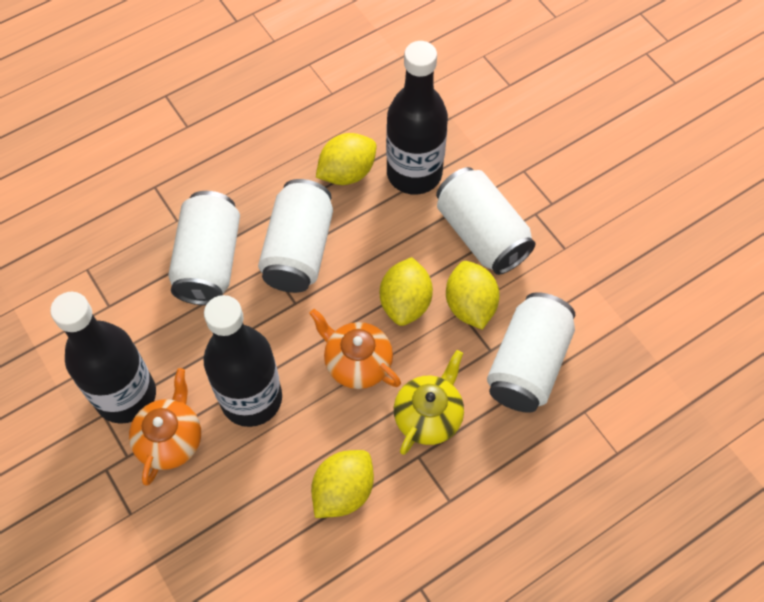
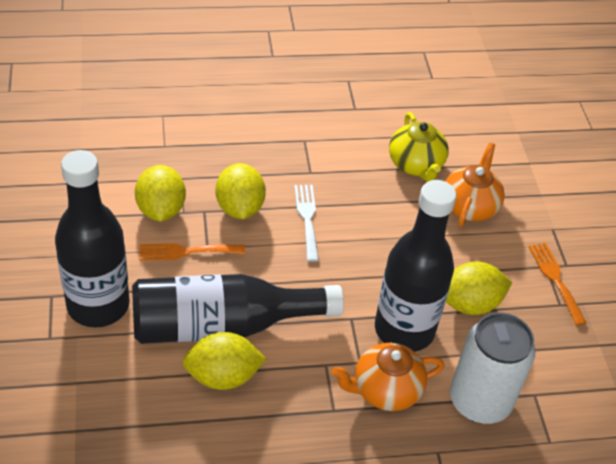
orange fork: 0 -> 2
white can: 4 -> 1
white fork: 0 -> 1

